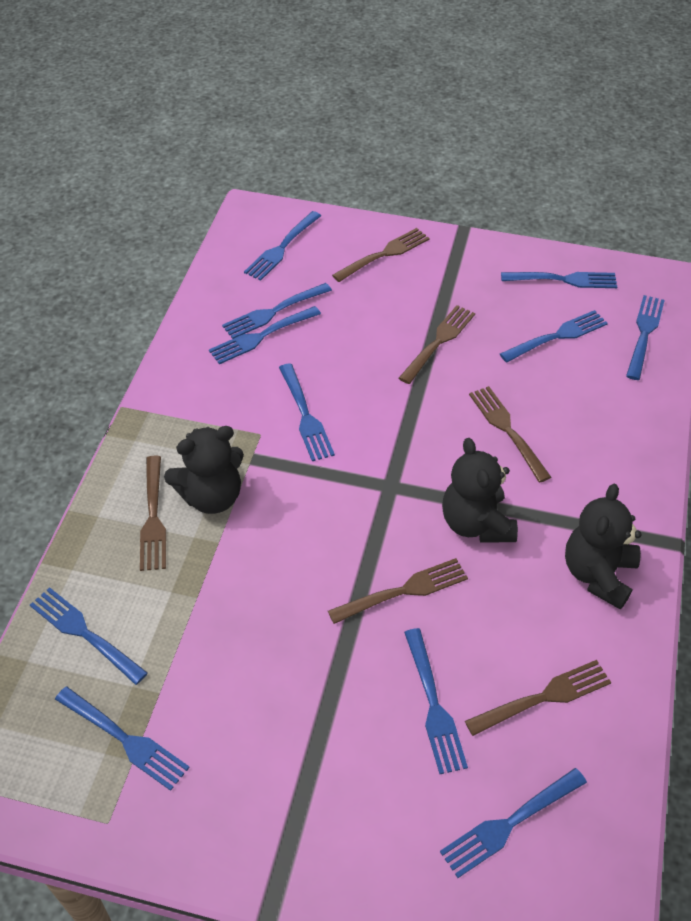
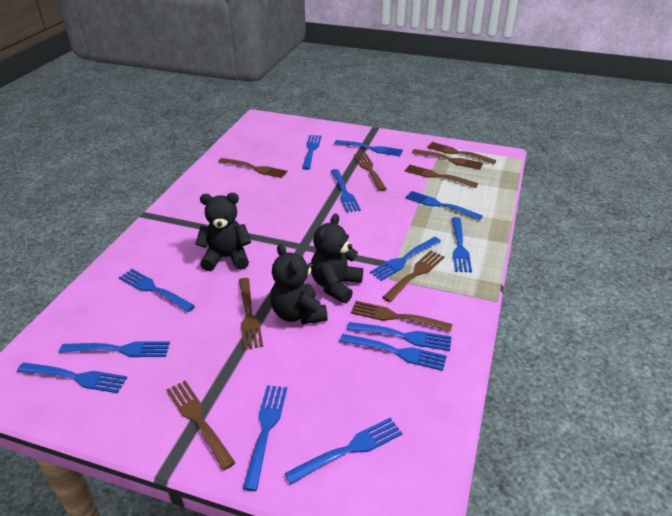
blue fork: 11 -> 13
brown fork: 6 -> 9

